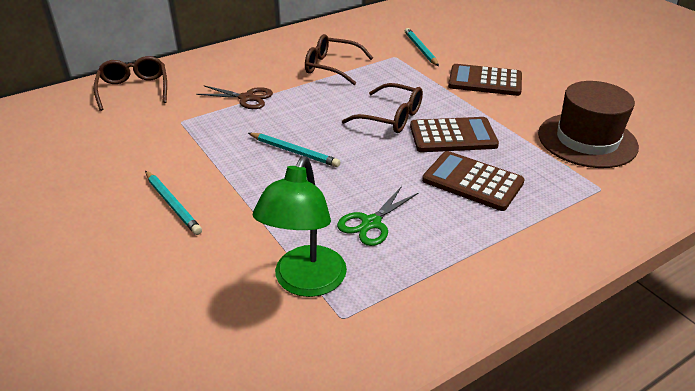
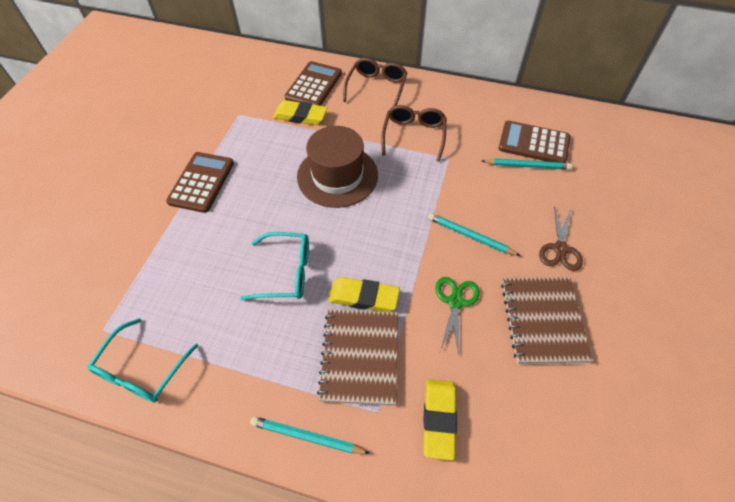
brown glasses: 3 -> 2
brown notebook: 0 -> 2
green lamp: 1 -> 0
turquoise glasses: 0 -> 2
yellow eraser: 0 -> 3

